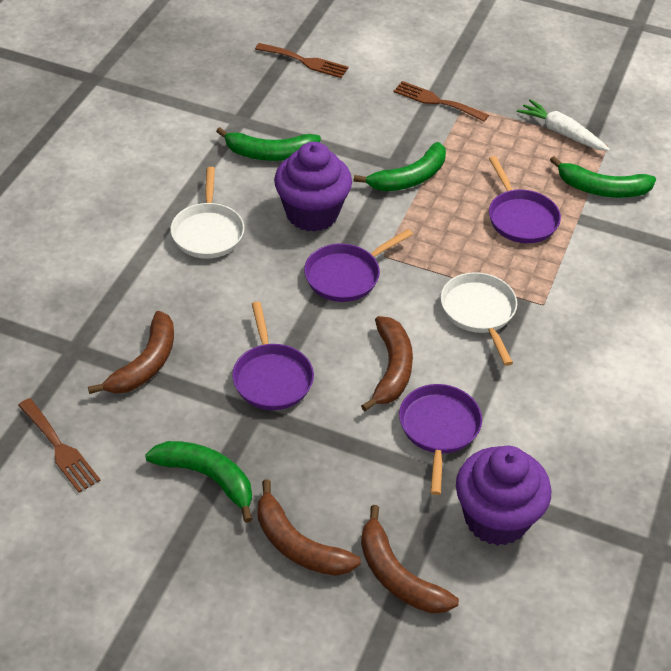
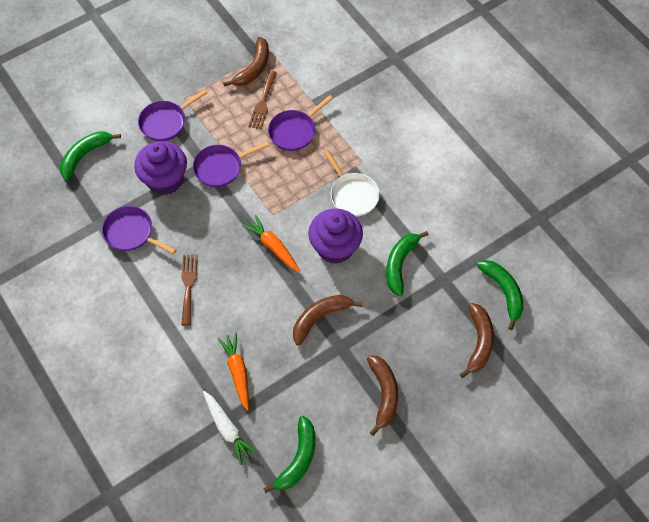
brown fork: 3 -> 2
orange carrot: 0 -> 2
white pan: 2 -> 1

